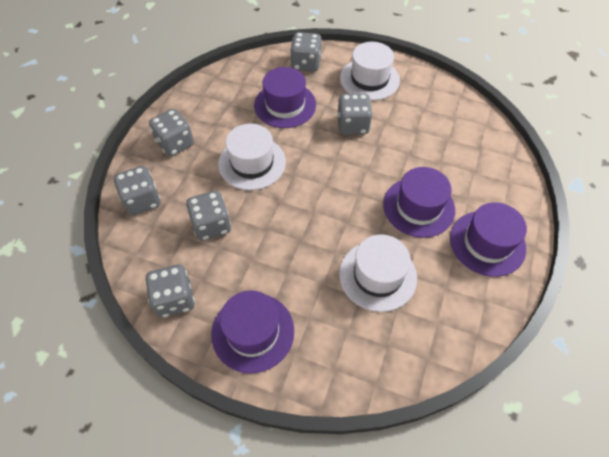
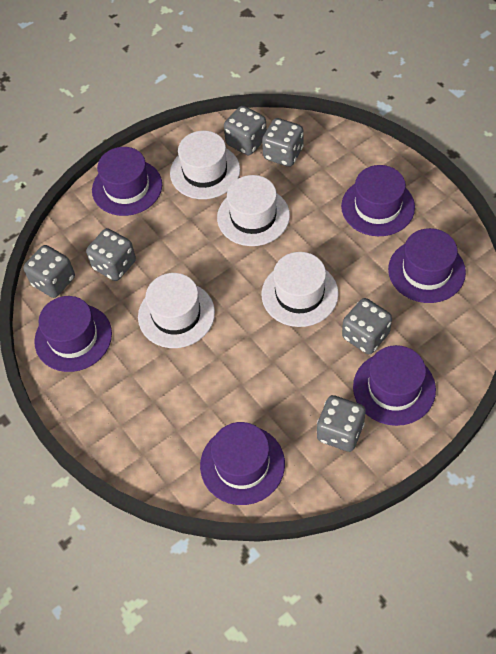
purple hat: 4 -> 6
white hat: 3 -> 4

